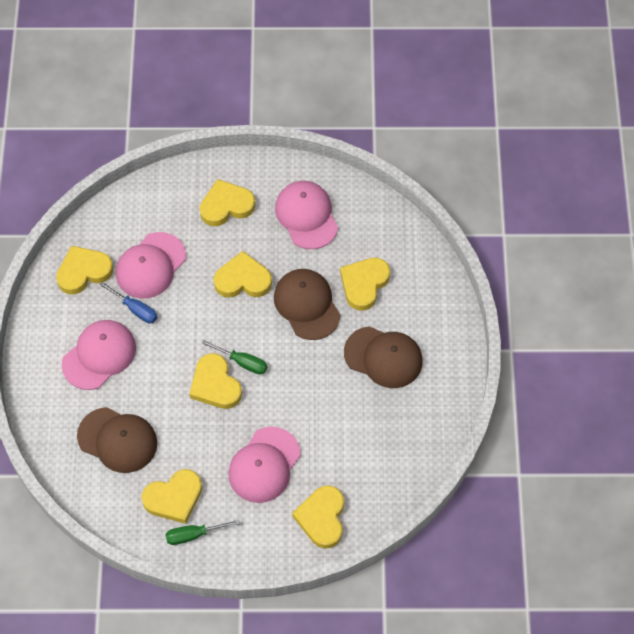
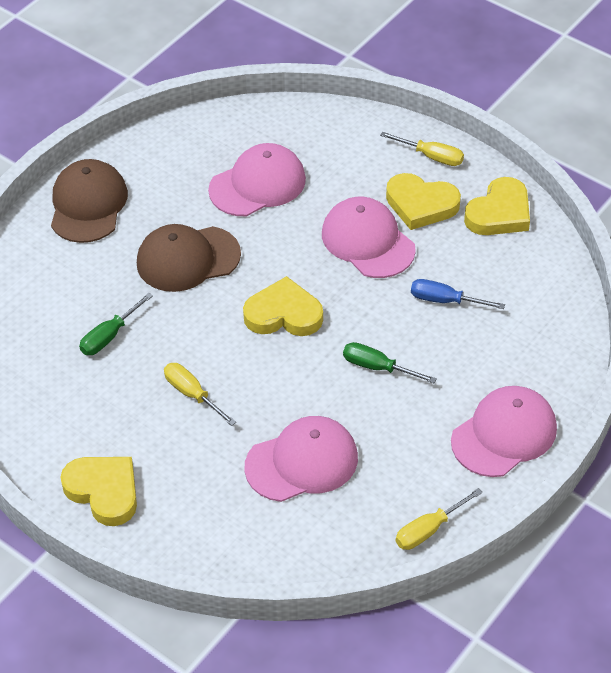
brown cap: 3 -> 2
yellow heart: 7 -> 4
yellow screwdriver: 0 -> 3

